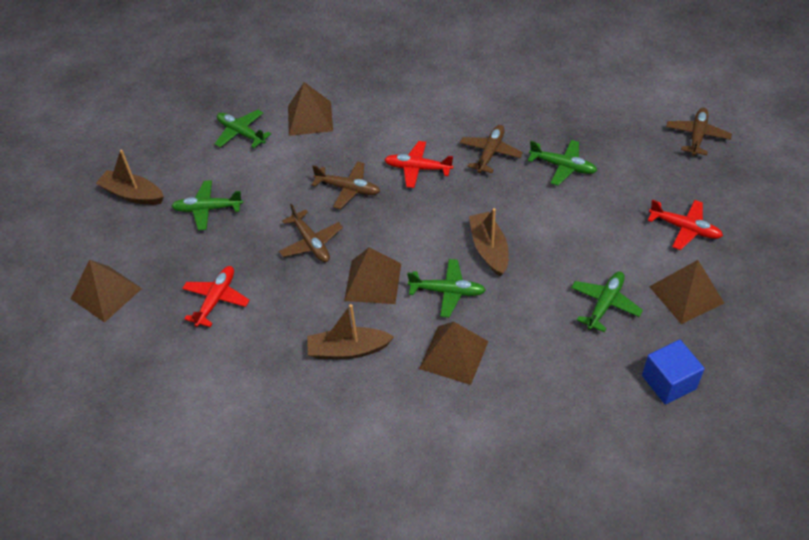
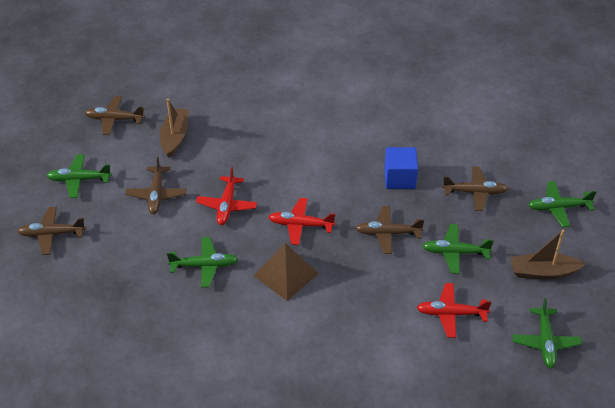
brown boat: 3 -> 2
brown plane: 4 -> 5
brown pyramid: 5 -> 1

